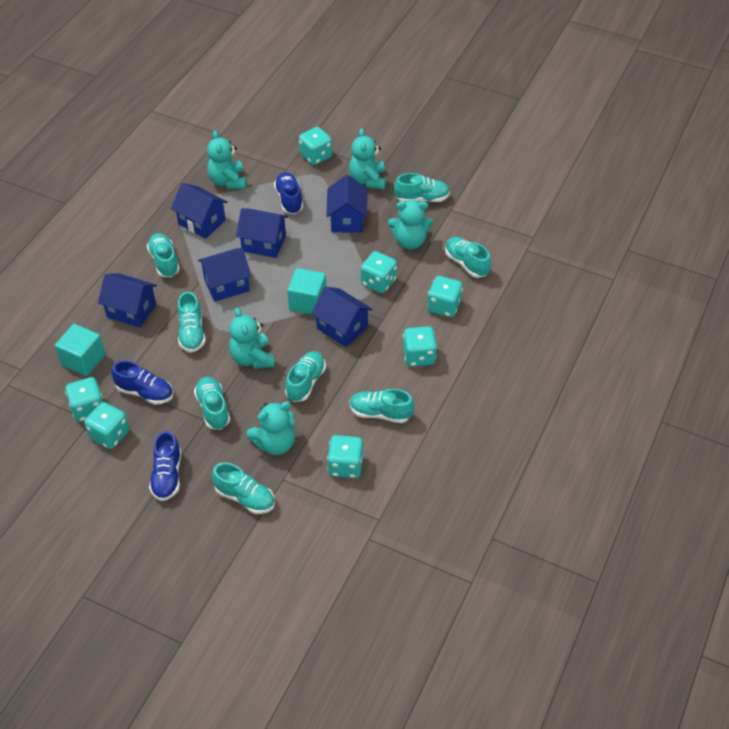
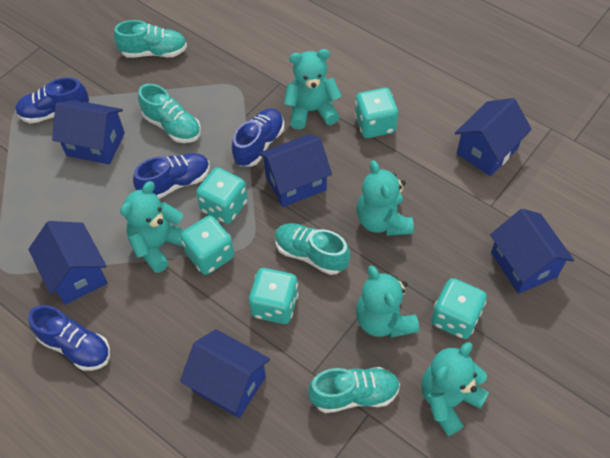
blue shoe: 3 -> 4
turquoise cube: 2 -> 0
turquoise dice: 7 -> 5
turquoise shoe: 8 -> 4

